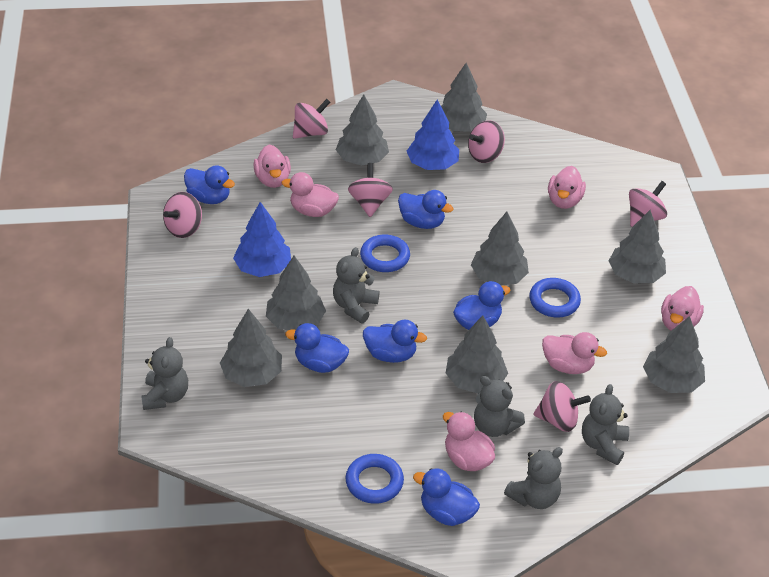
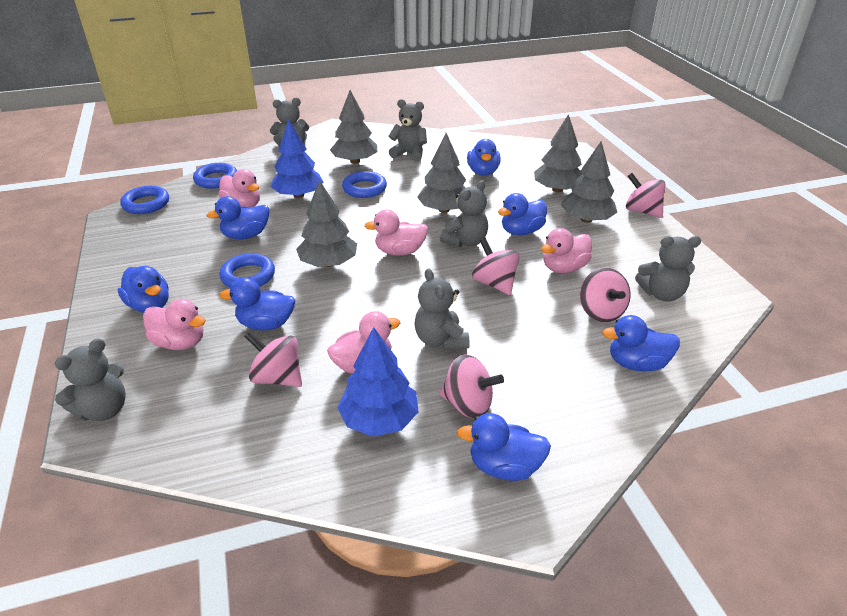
blue duck: 6 -> 7
blue ring: 3 -> 4
grey teddy bear: 5 -> 6
grey tree: 8 -> 5
pink duck: 6 -> 5
pink spinning top: 6 -> 5

